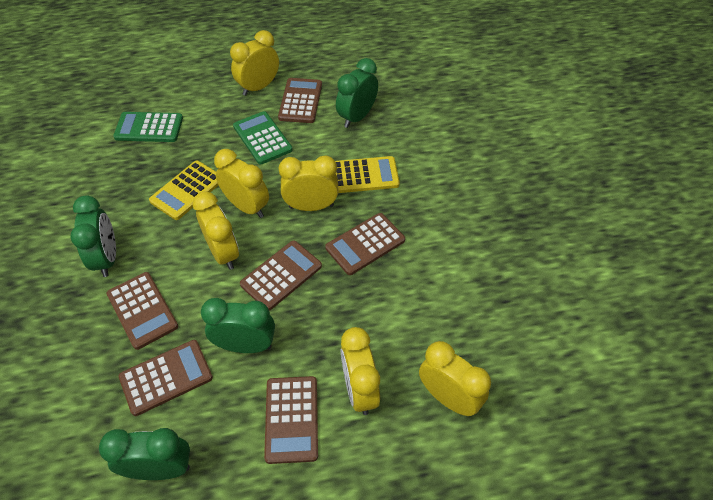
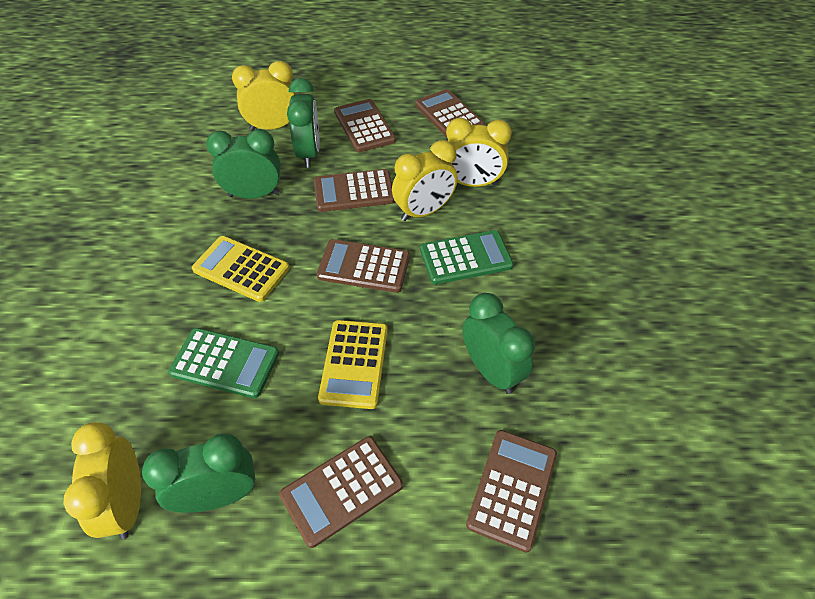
yellow clock: 6 -> 4

